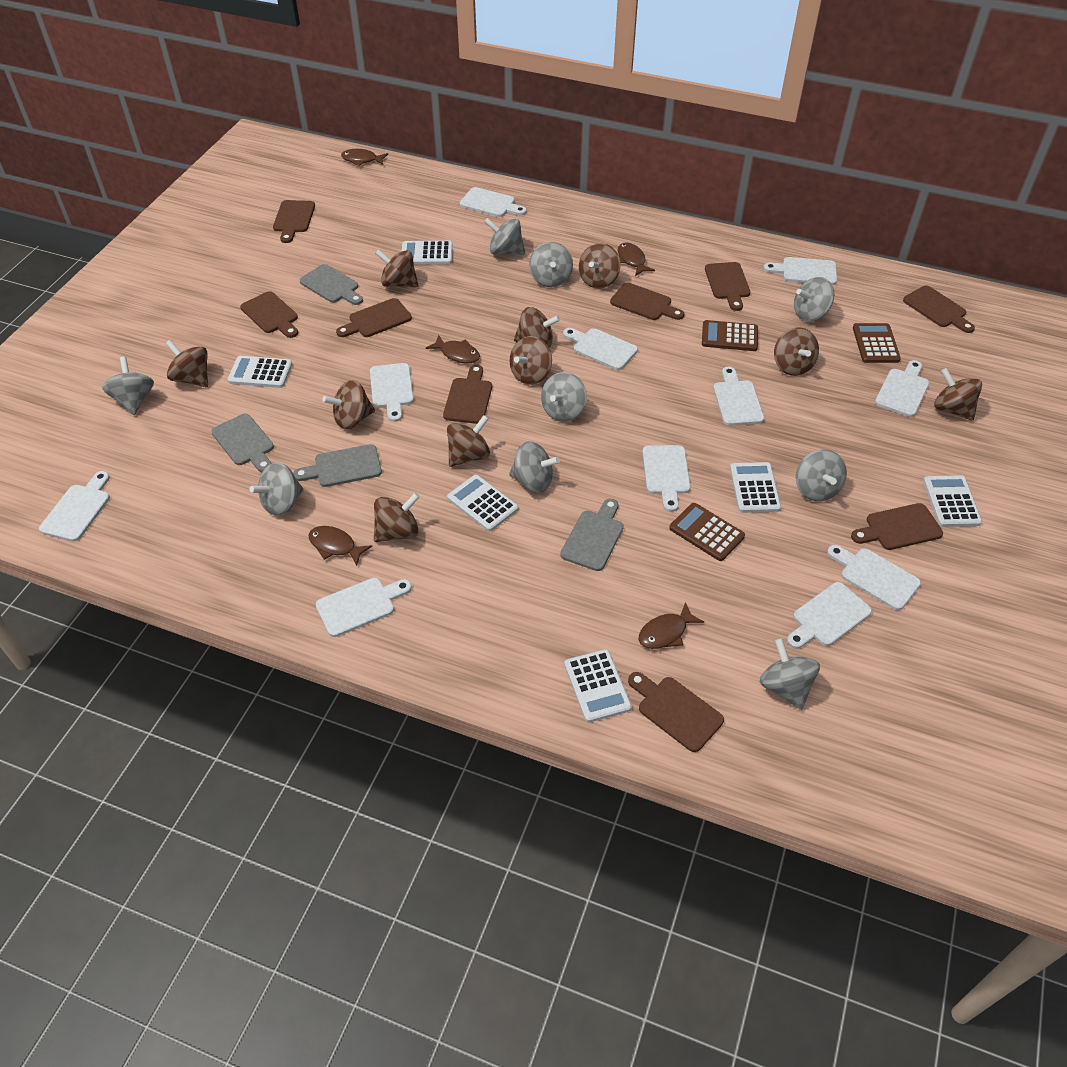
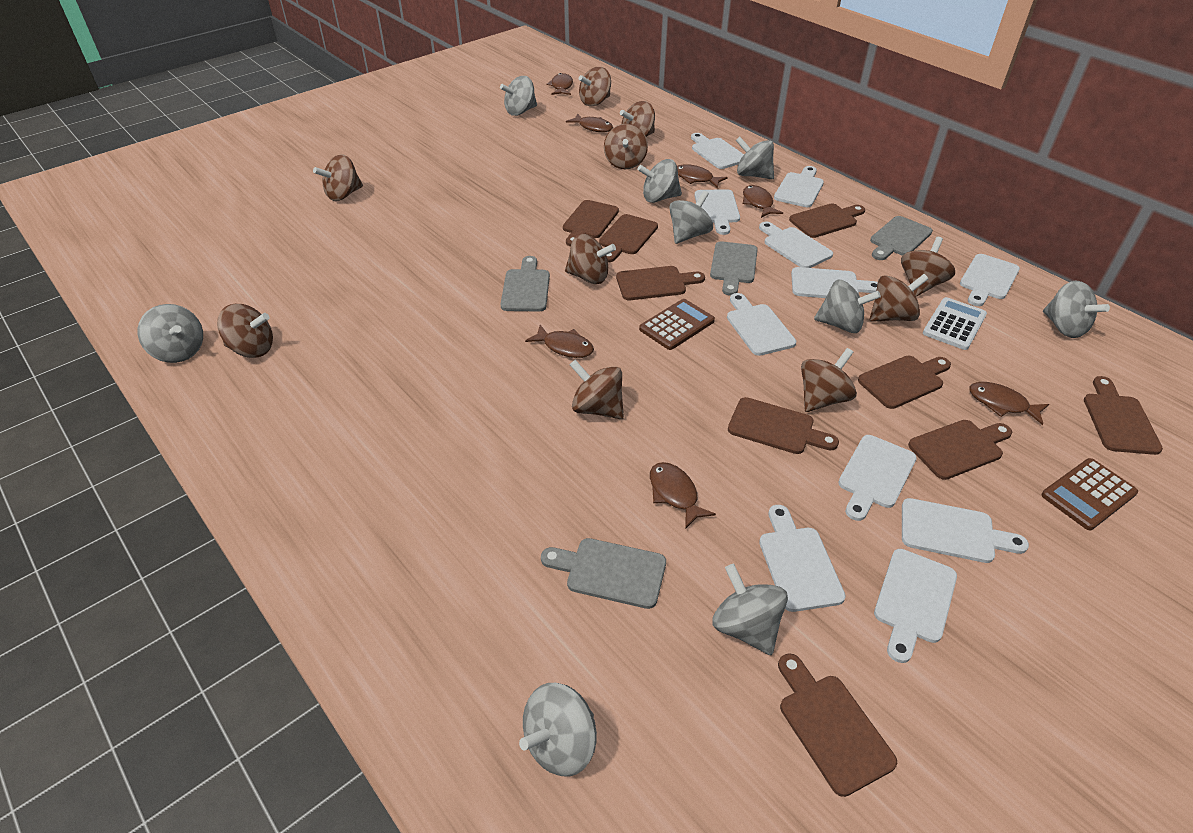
brown calculator: 3 -> 2
brown fish: 5 -> 7
white calculator: 6 -> 1

